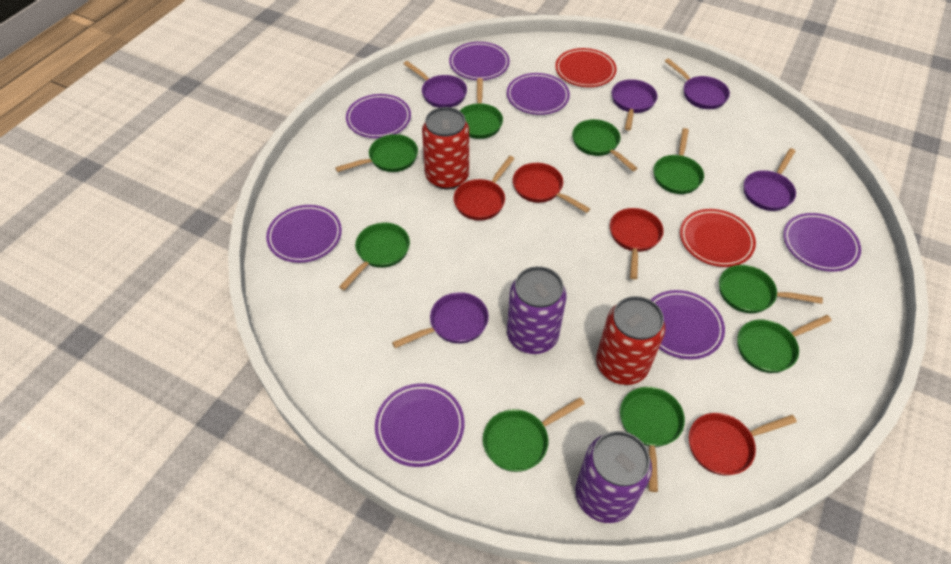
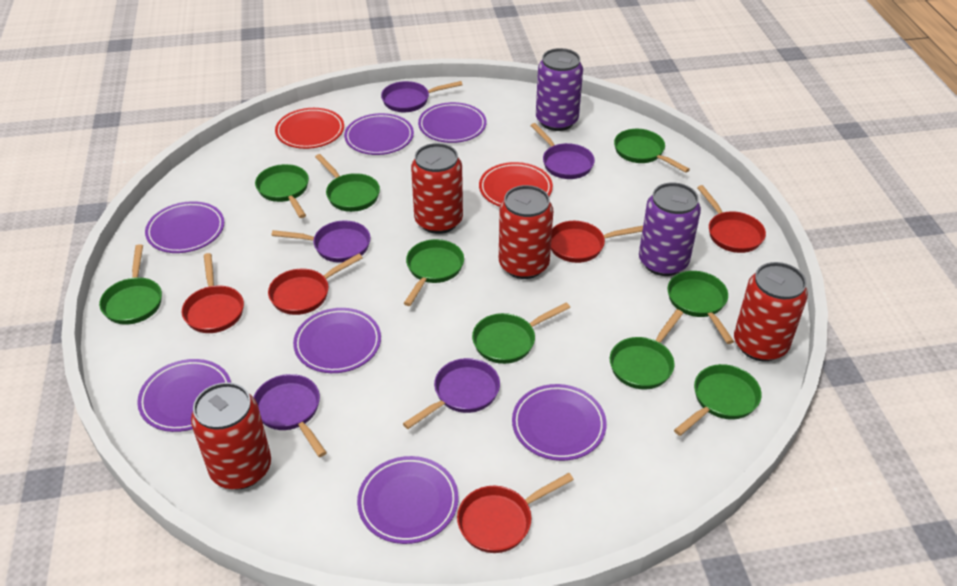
red can: 2 -> 4
red pan: 4 -> 5

